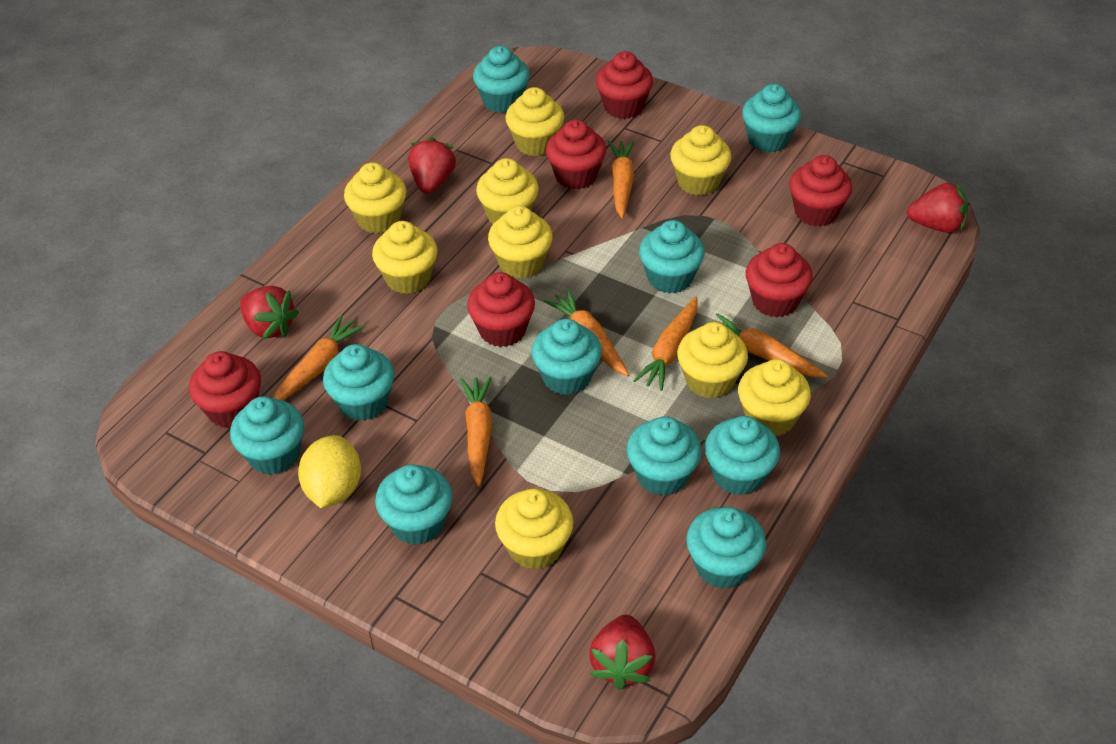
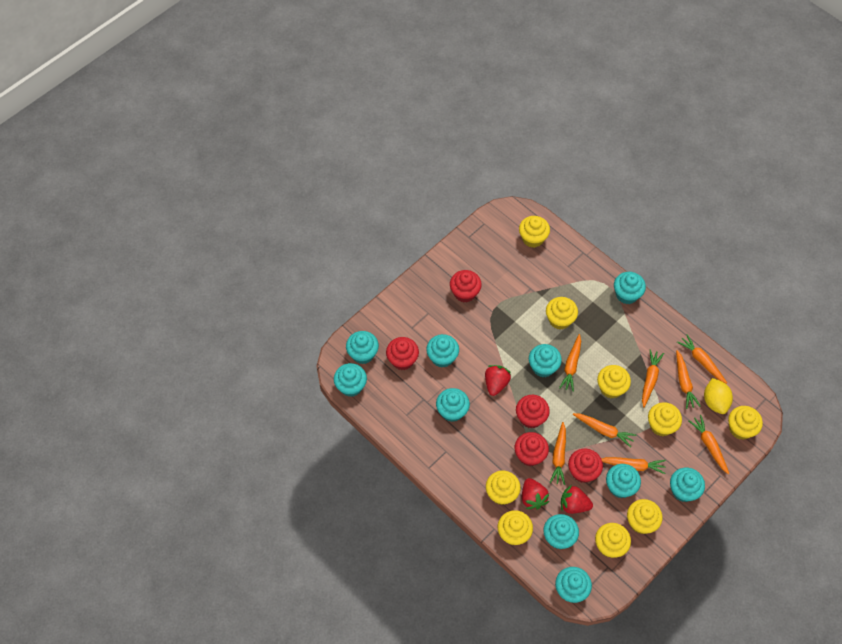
orange carrot: 6 -> 8
red cupcake: 6 -> 5
red strawberry: 4 -> 3

